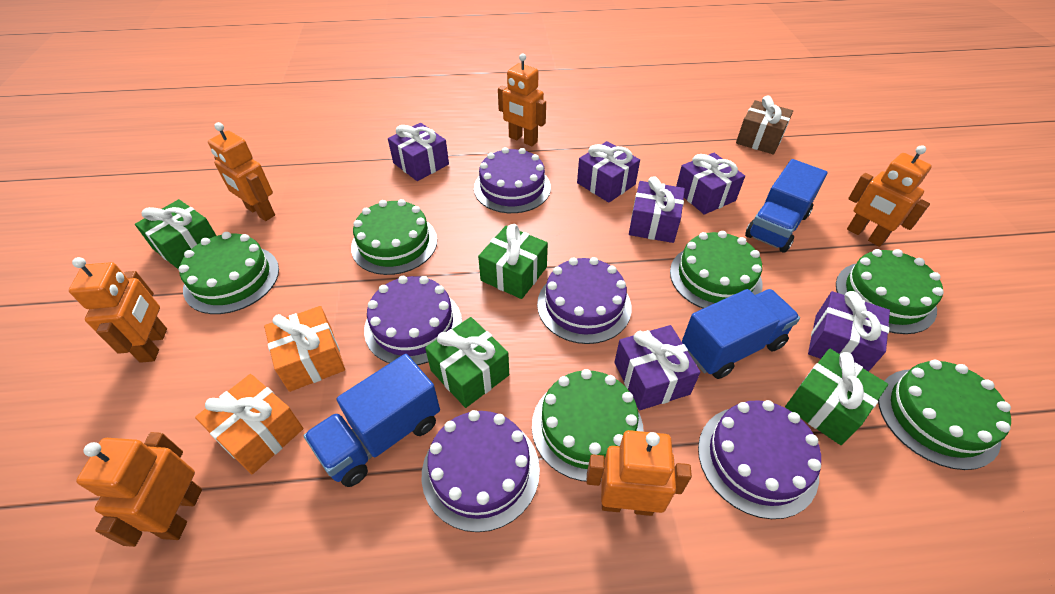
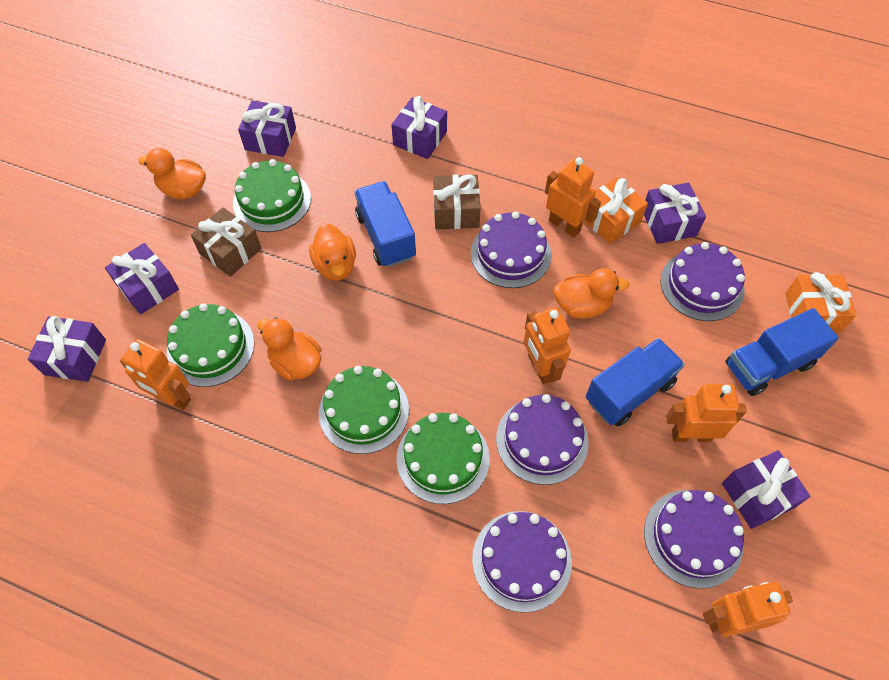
brown gift: 1 -> 2
green cake: 6 -> 4
green gift: 4 -> 0
orange duck: 0 -> 4
orange robot: 6 -> 5

